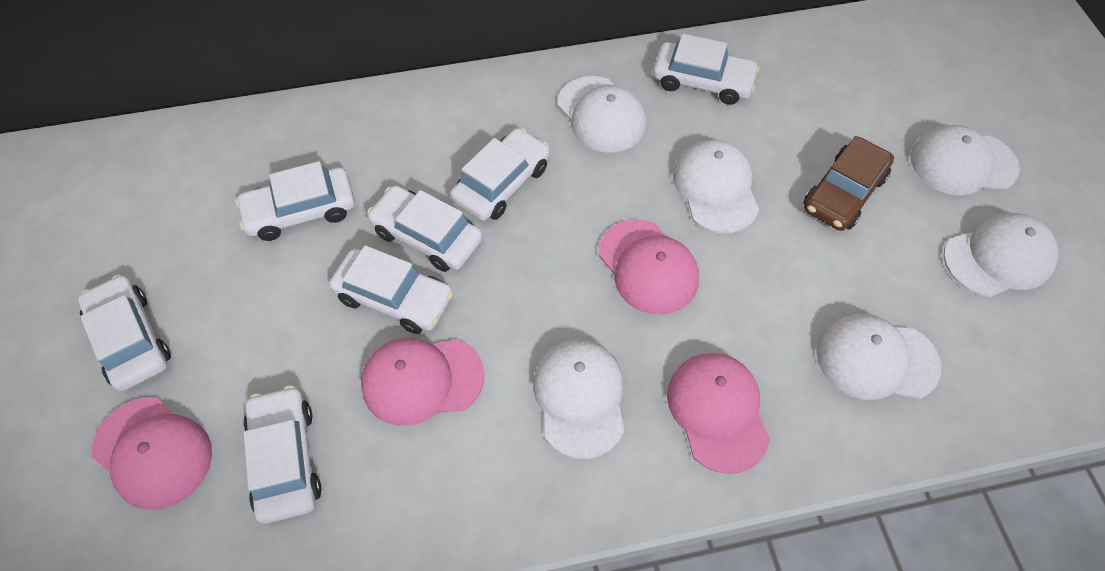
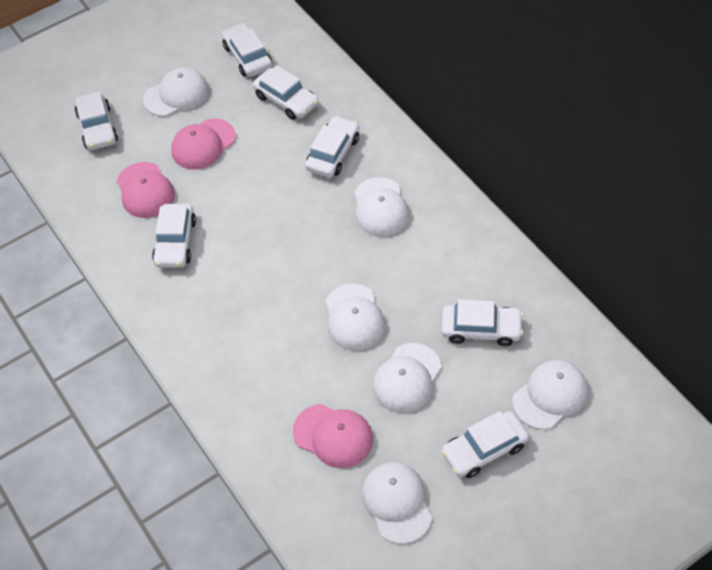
brown car: 1 -> 0
pink cap: 4 -> 3

